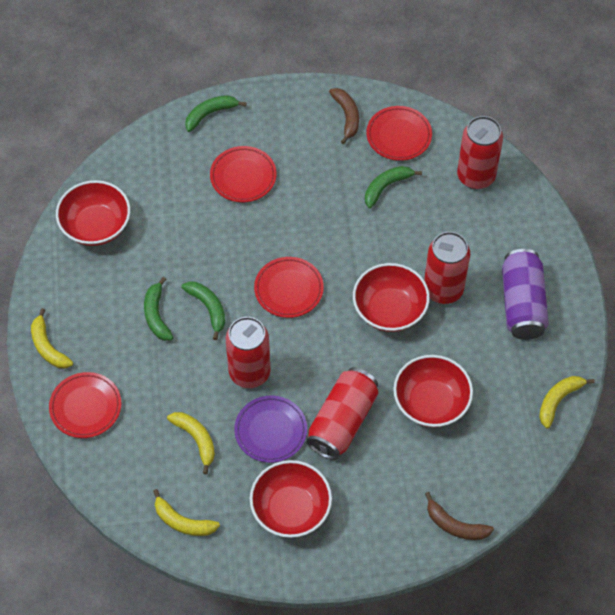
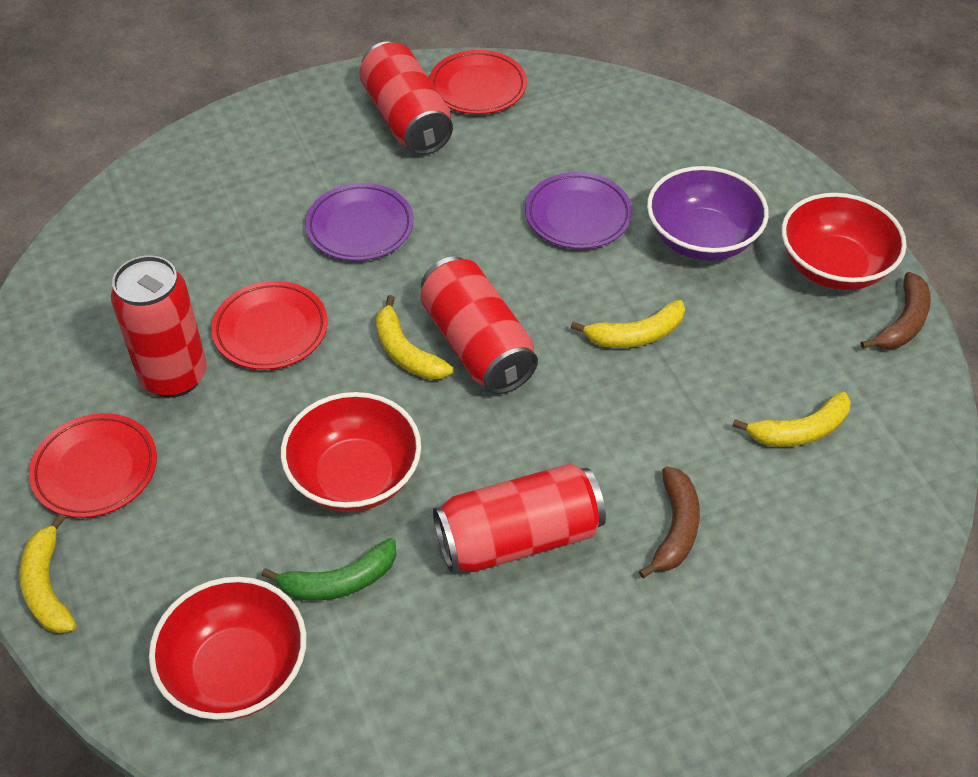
green banana: 4 -> 1
purple bowl: 0 -> 1
purple can: 1 -> 0
purple plate: 1 -> 2
red bowl: 4 -> 3
red plate: 4 -> 3

